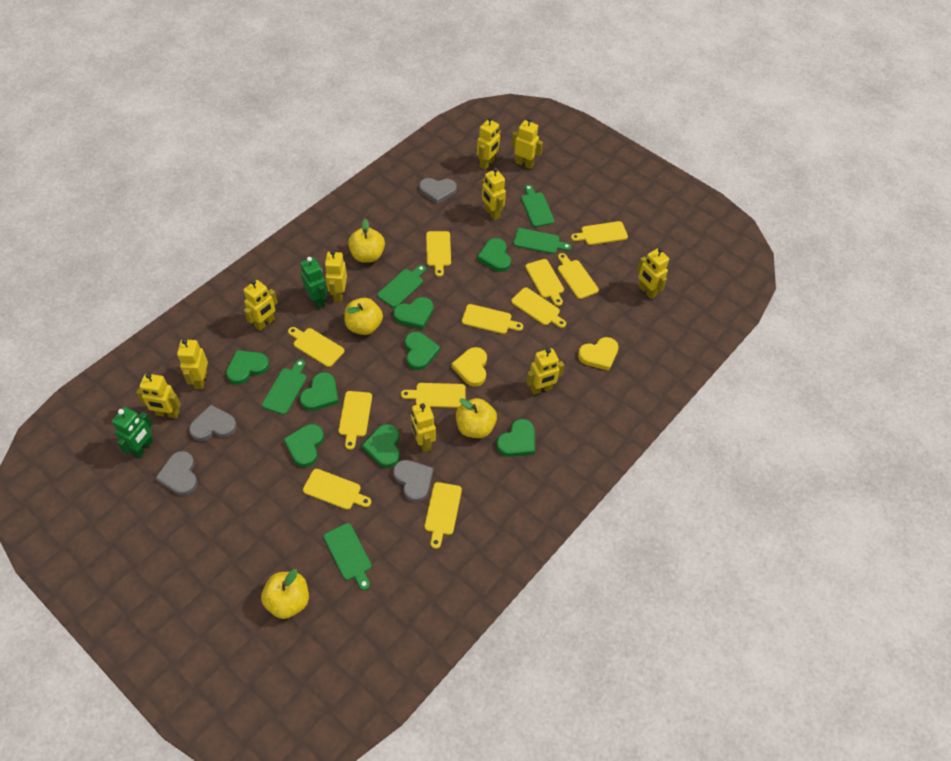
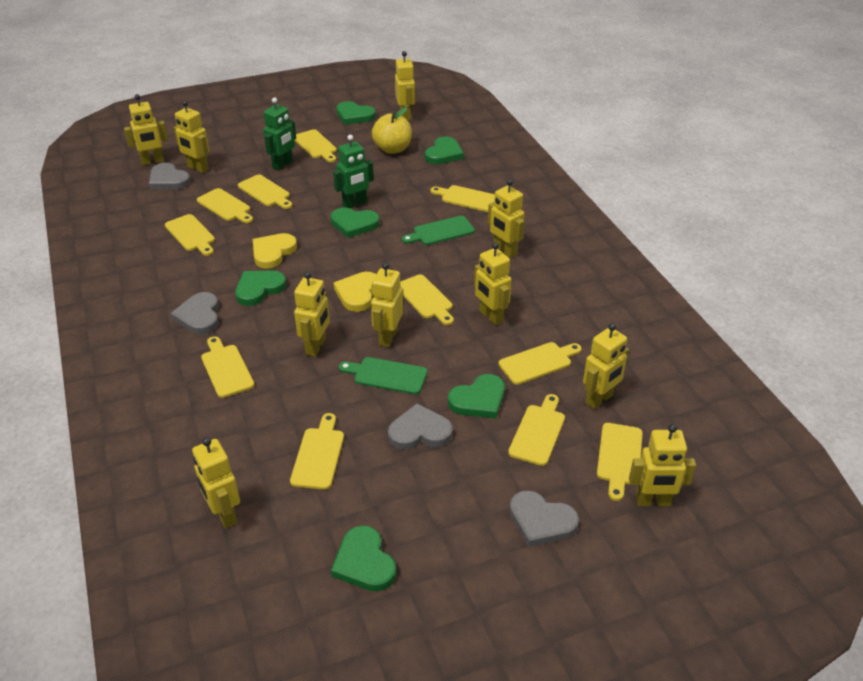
green cutting board: 5 -> 2
green heart: 8 -> 6
yellow apple: 4 -> 1

